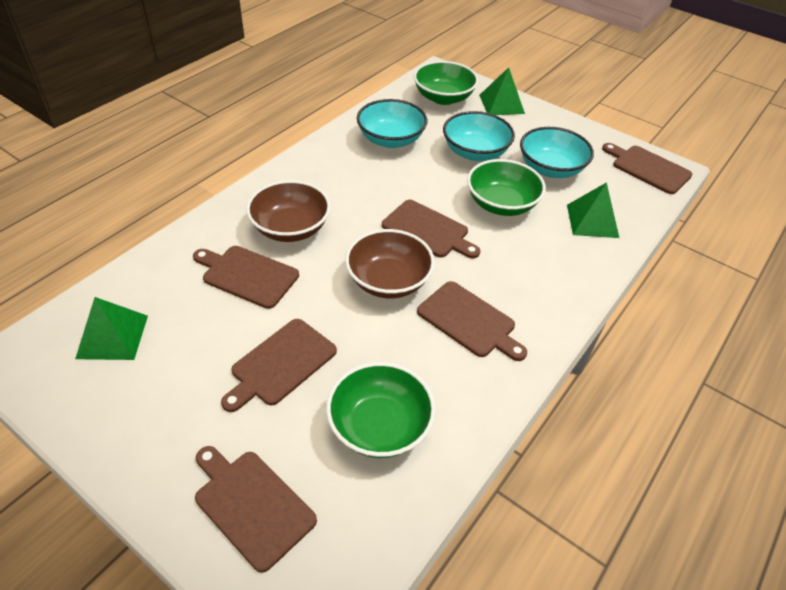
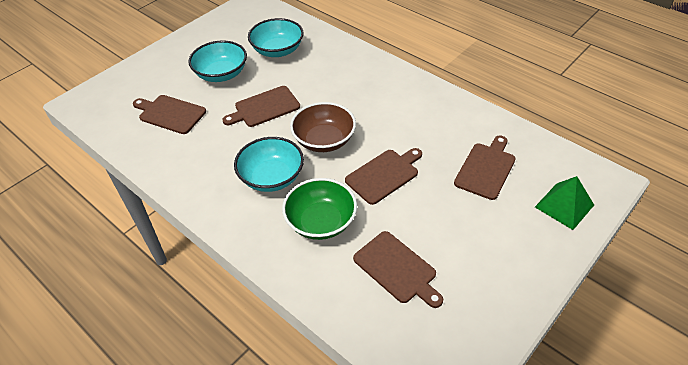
brown bowl: 2 -> 1
brown cutting board: 6 -> 5
green bowl: 3 -> 1
green pyramid: 3 -> 1

